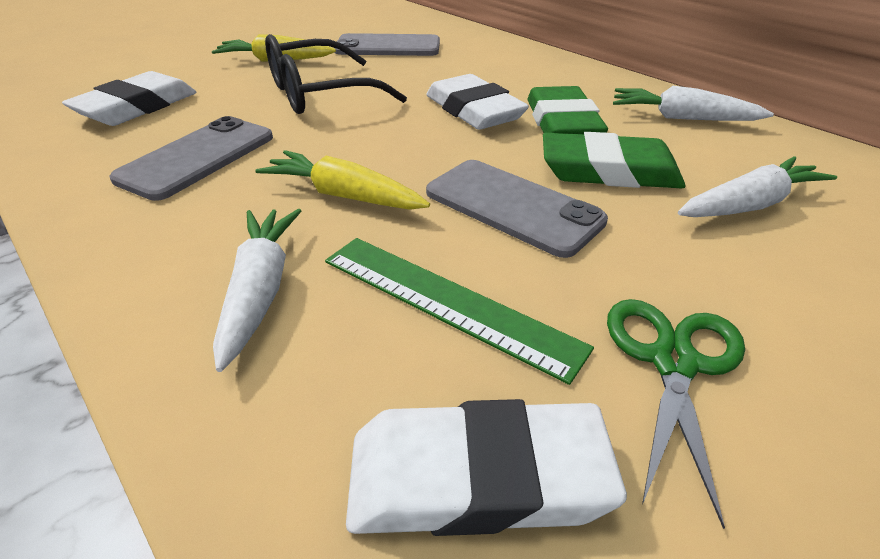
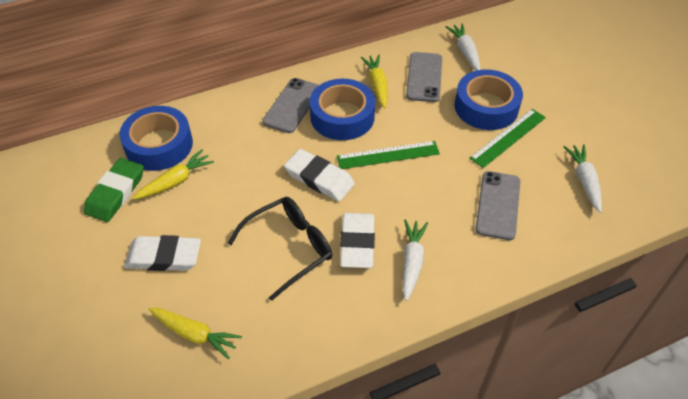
blue tape: 0 -> 3
green eraser: 2 -> 1
green ruler: 1 -> 2
green scissors: 1 -> 0
yellow carrot: 2 -> 3

